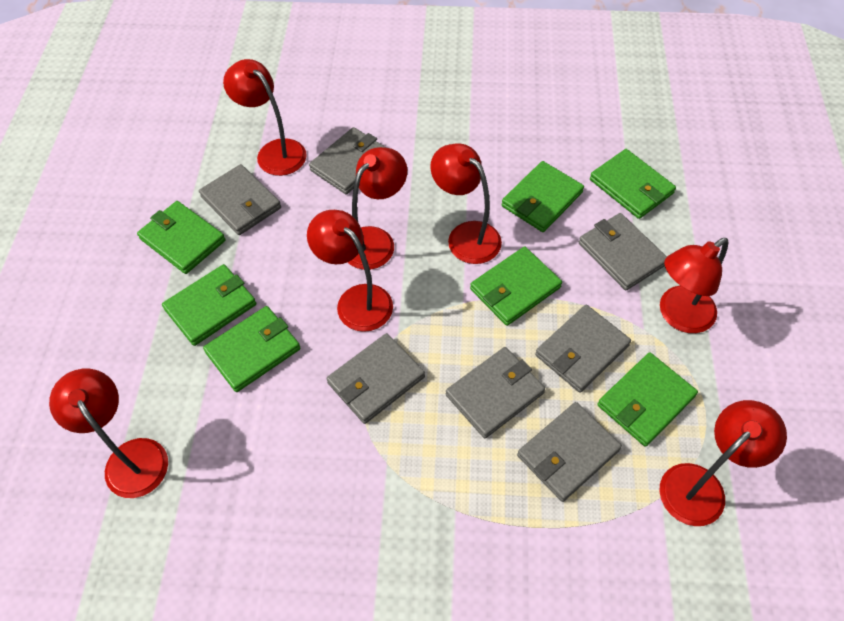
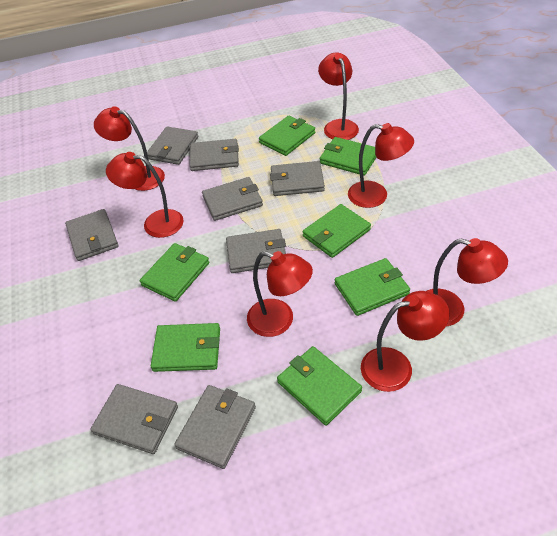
grey wallet: 7 -> 8

